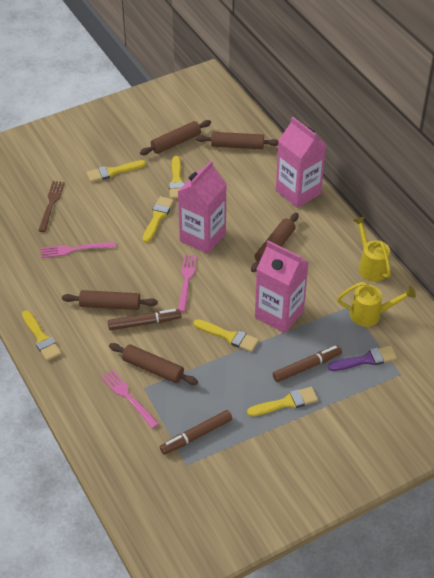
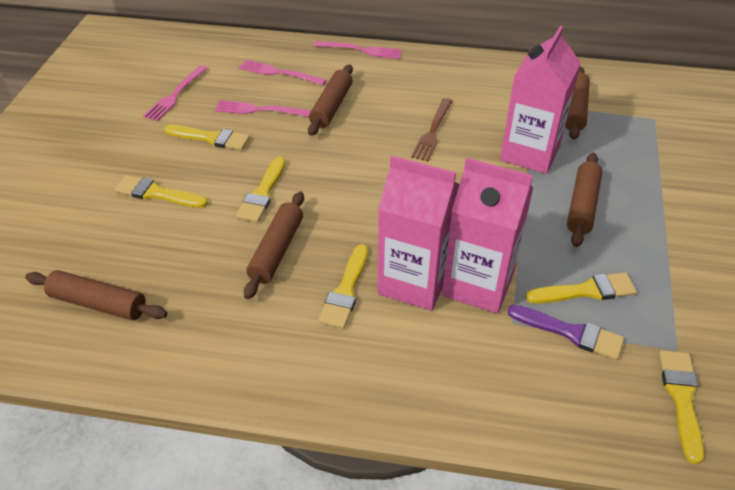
brown marker: 3 -> 0
pink fork: 3 -> 4
yellow watering can: 2 -> 0

